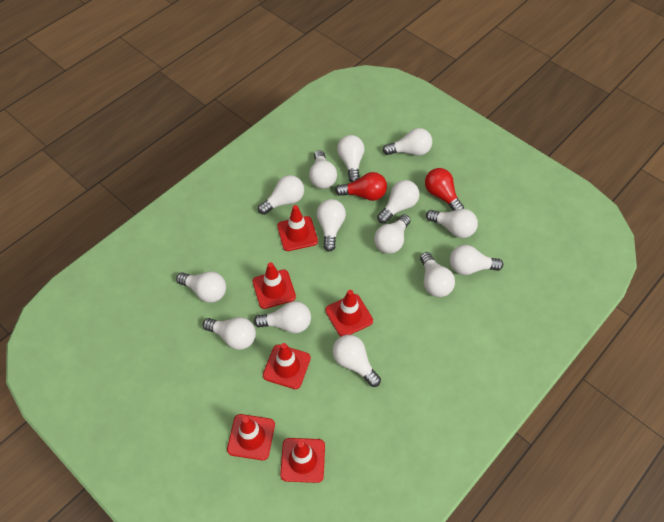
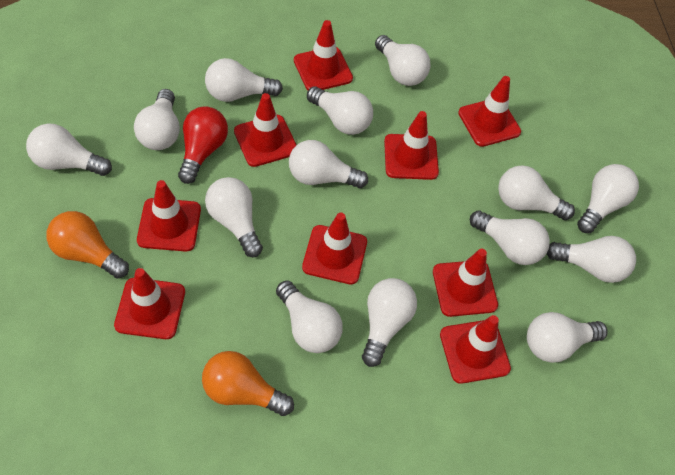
orange light bulb: 0 -> 2
red light bulb: 2 -> 1
red traffic cone: 6 -> 9

